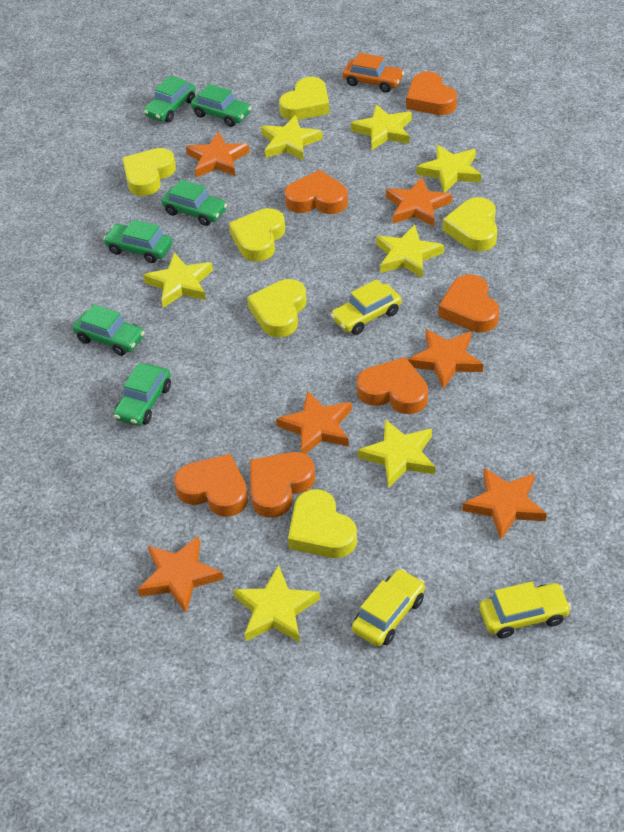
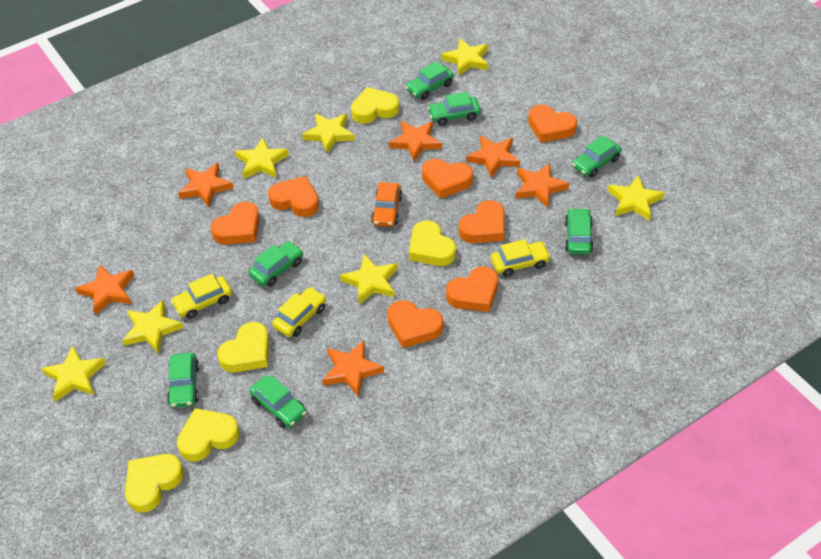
green car: 6 -> 7
orange heart: 6 -> 7
yellow heart: 6 -> 5

